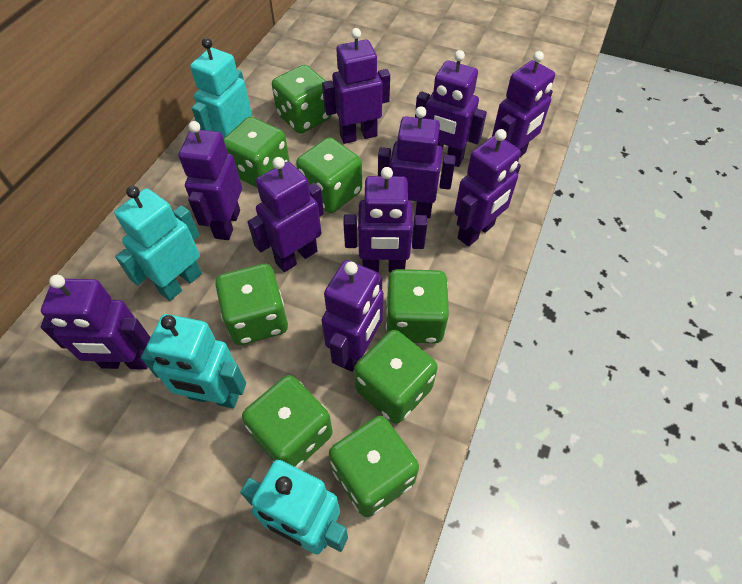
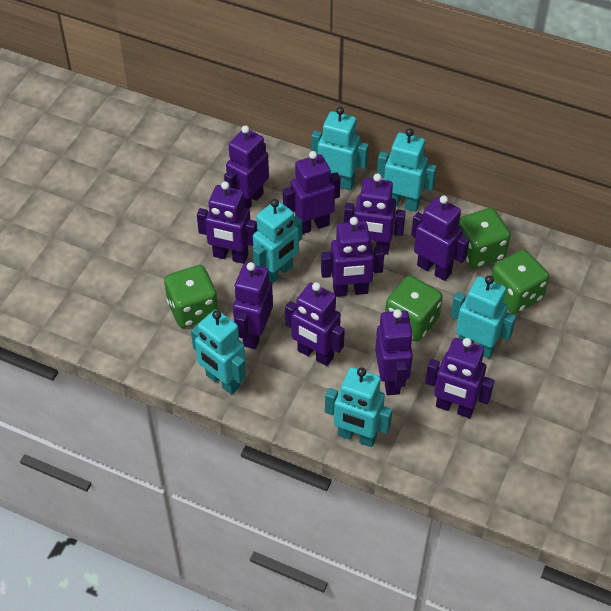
green dice: 8 -> 4
turquoise robot: 4 -> 6

